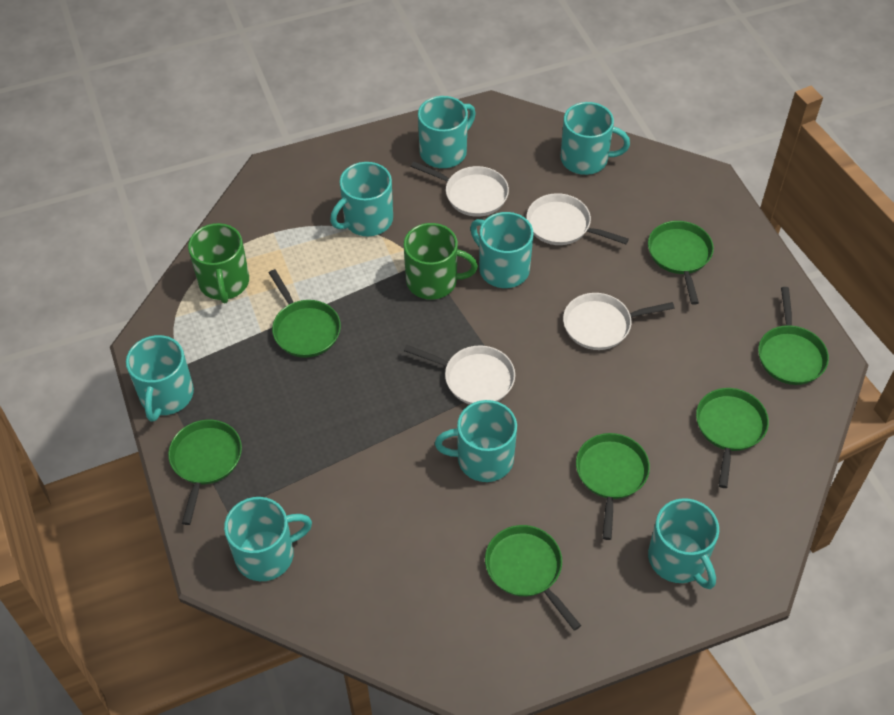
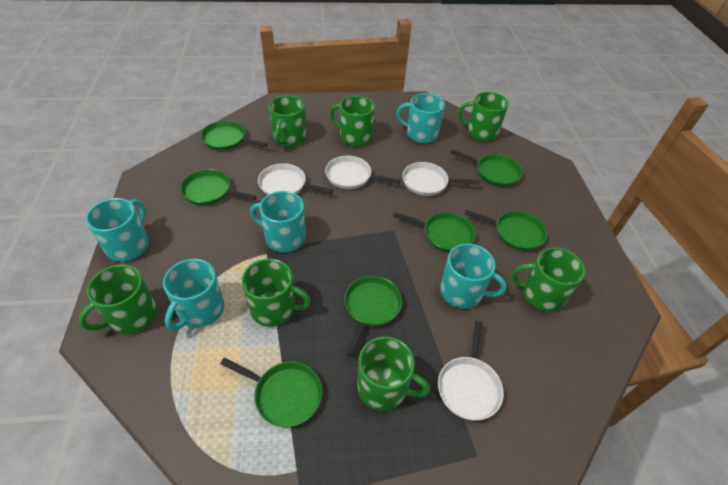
green mug: 2 -> 7
turquoise mug: 8 -> 5

